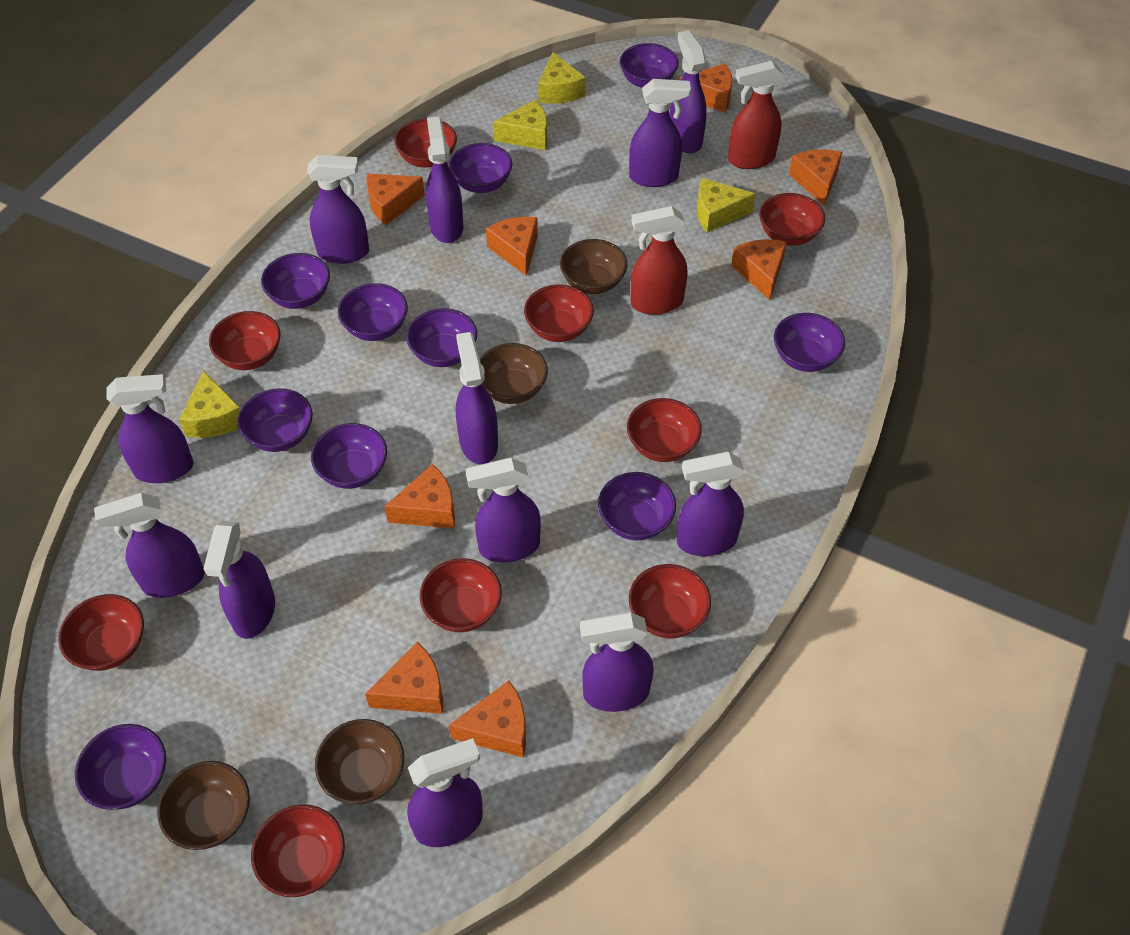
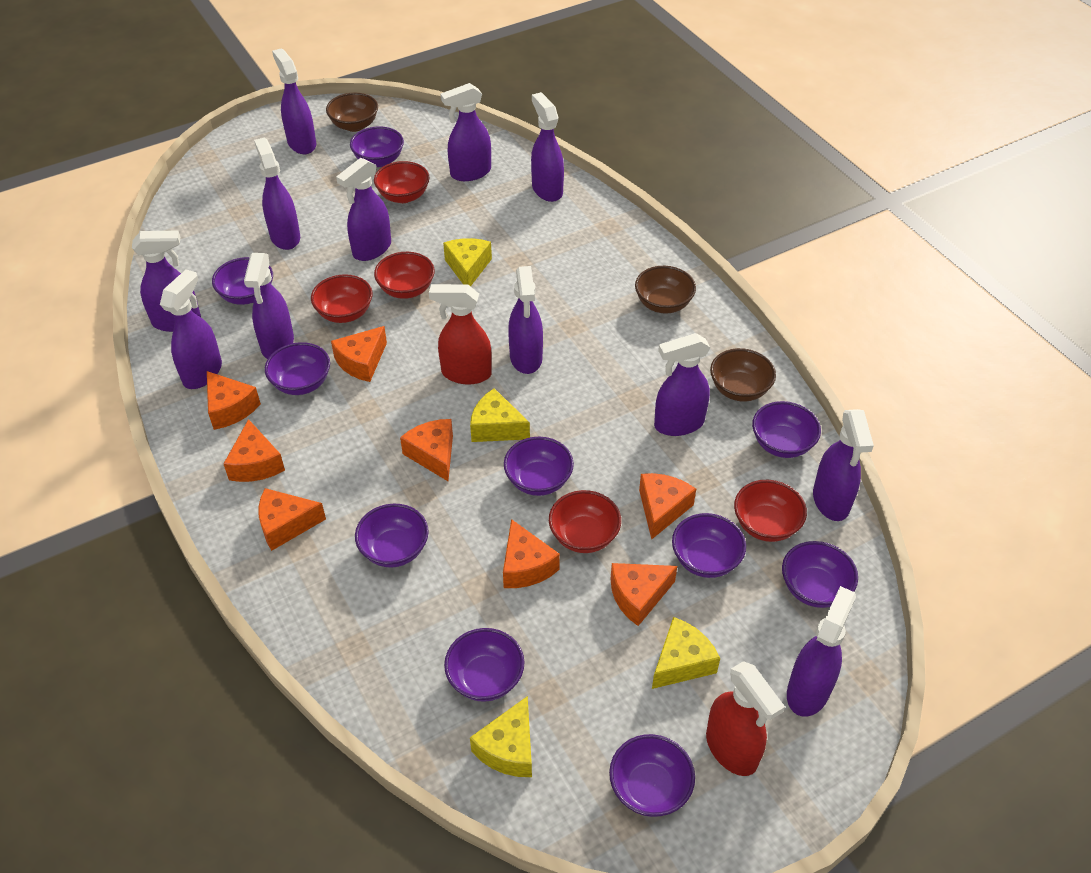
brown bowl: 4 -> 3
red bowl: 9 -> 5

